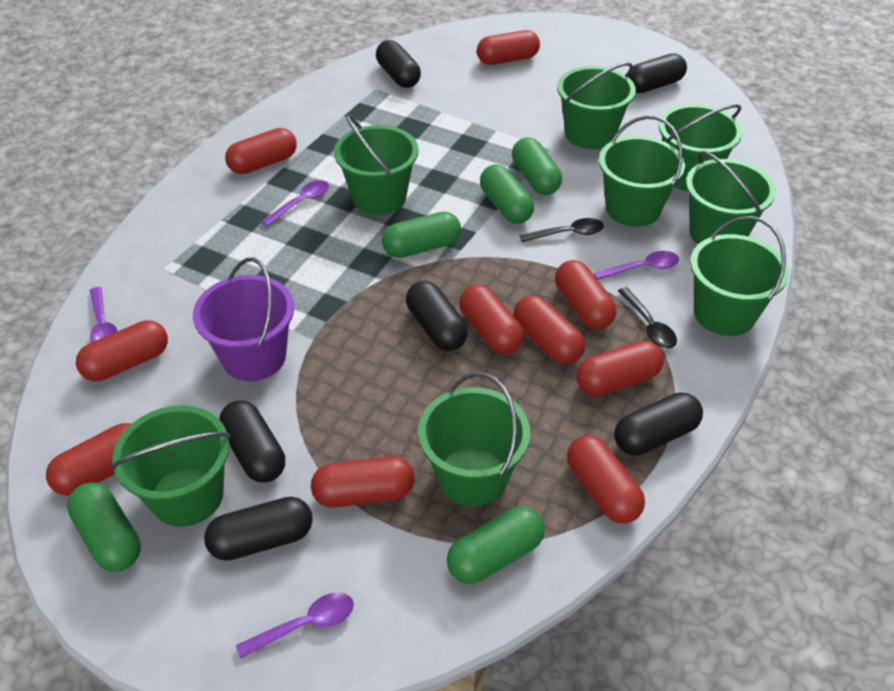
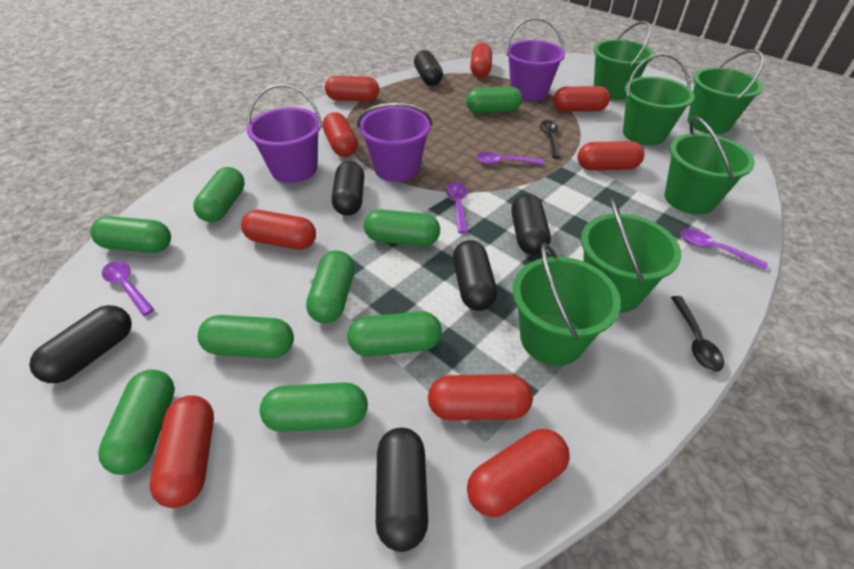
green bucket: 8 -> 6
green capsule: 5 -> 9
purple bucket: 1 -> 3
red capsule: 10 -> 9

